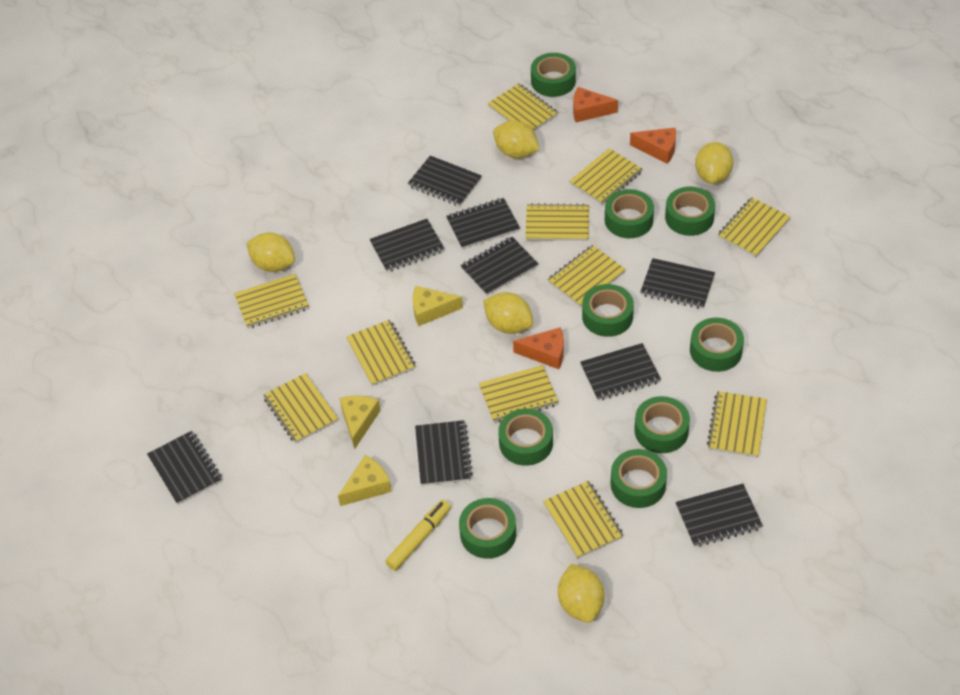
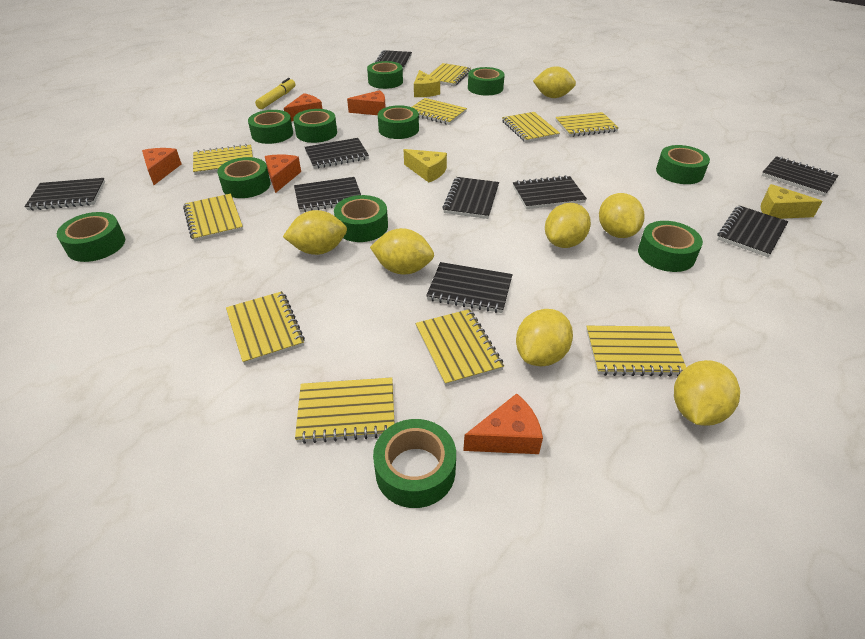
green tape: 9 -> 11
orange cheese: 3 -> 5
yellow lemon: 5 -> 7
yellow notebook: 11 -> 10

